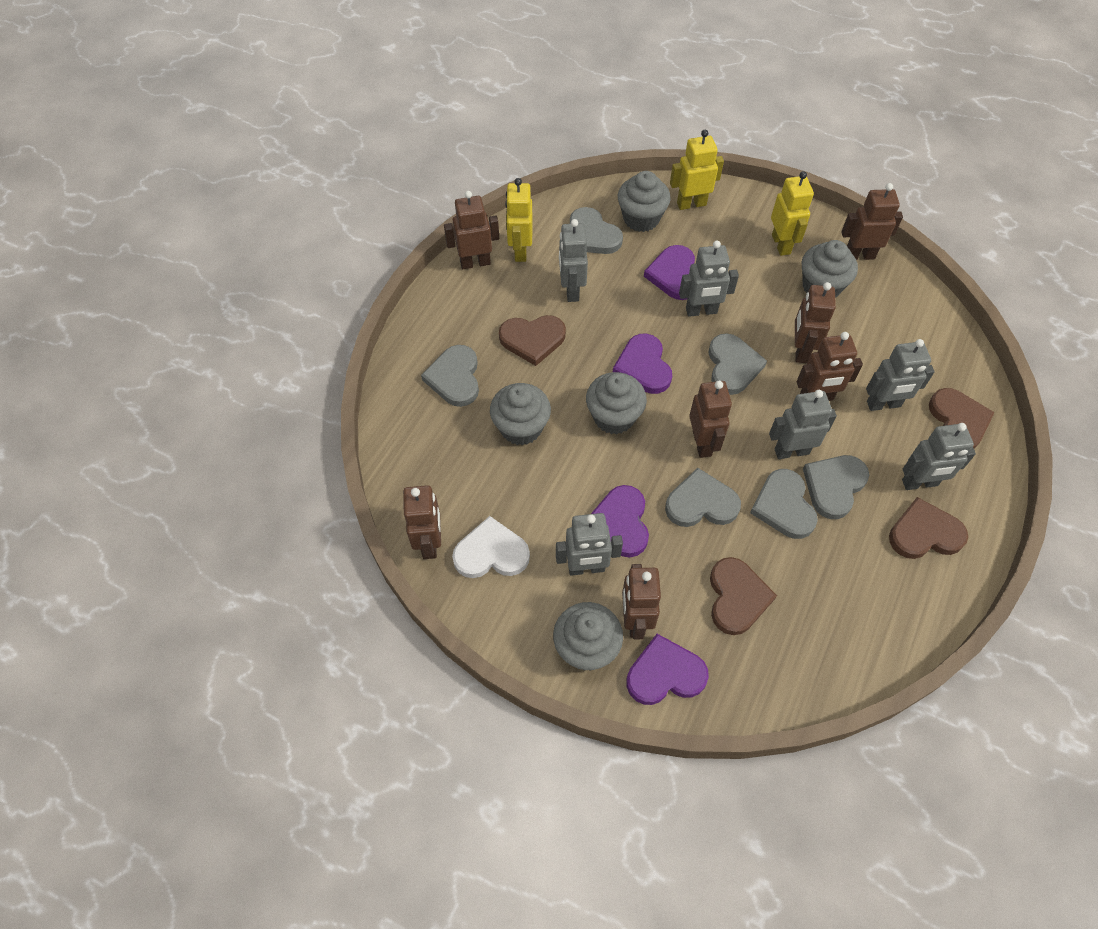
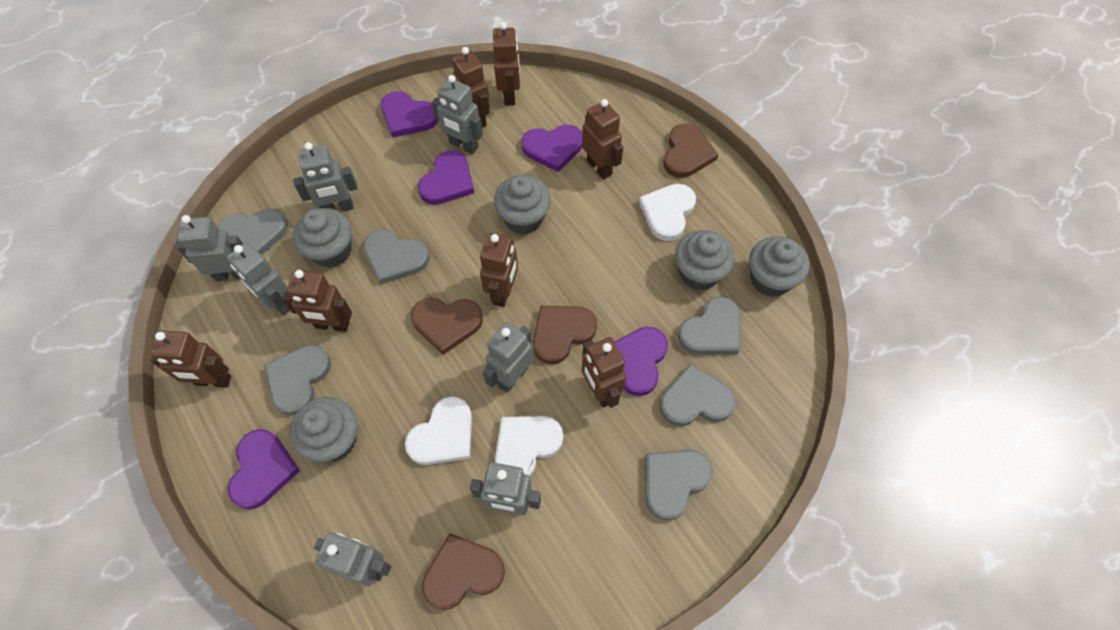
grey robot: 6 -> 7
purple heart: 4 -> 5
white heart: 1 -> 3
yellow robot: 3 -> 0

